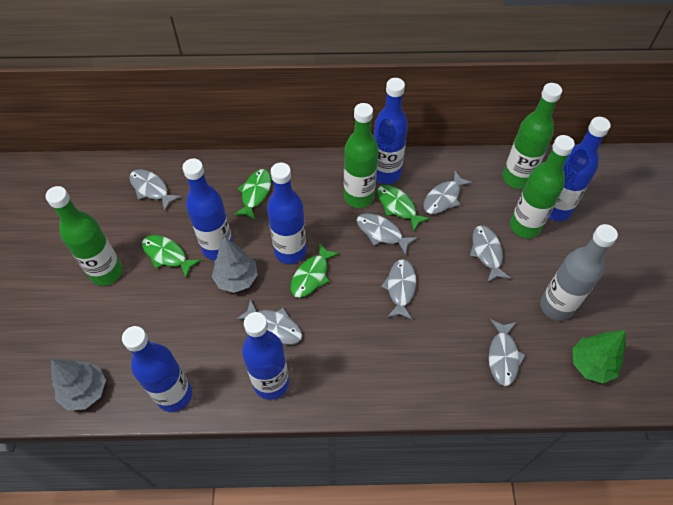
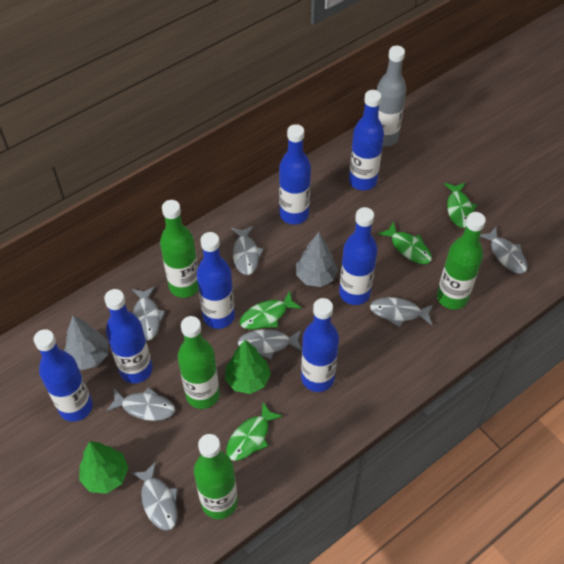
blue bottle: 6 -> 7
green tree: 1 -> 2

